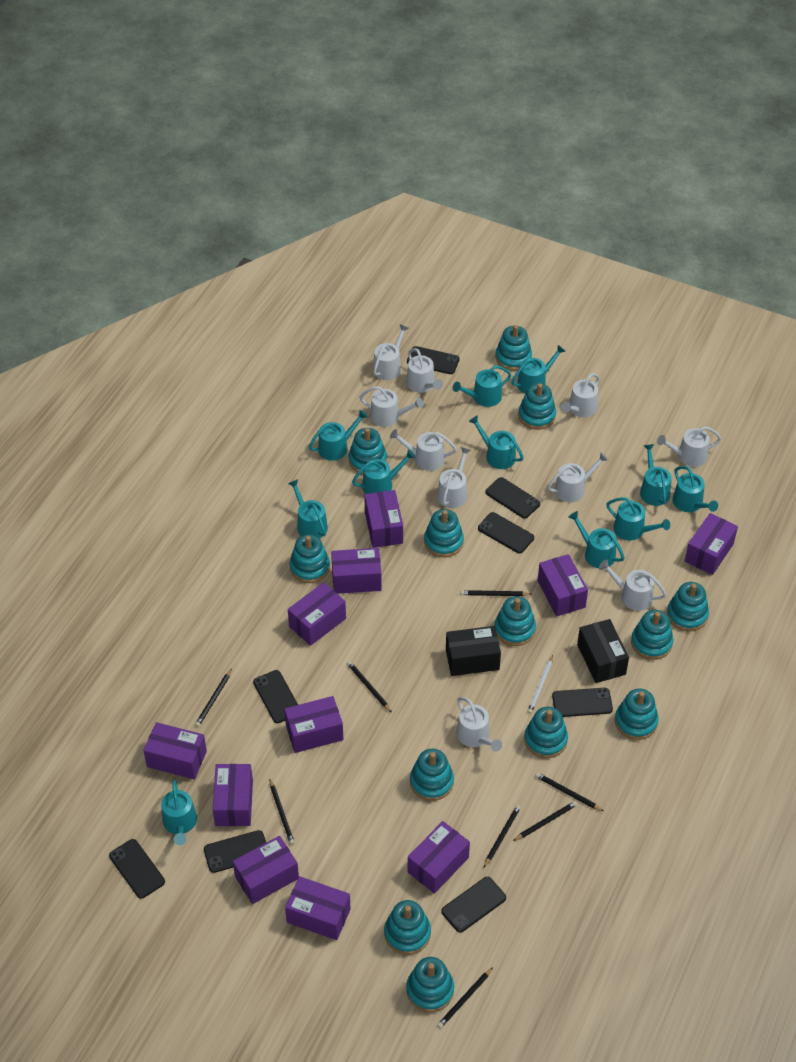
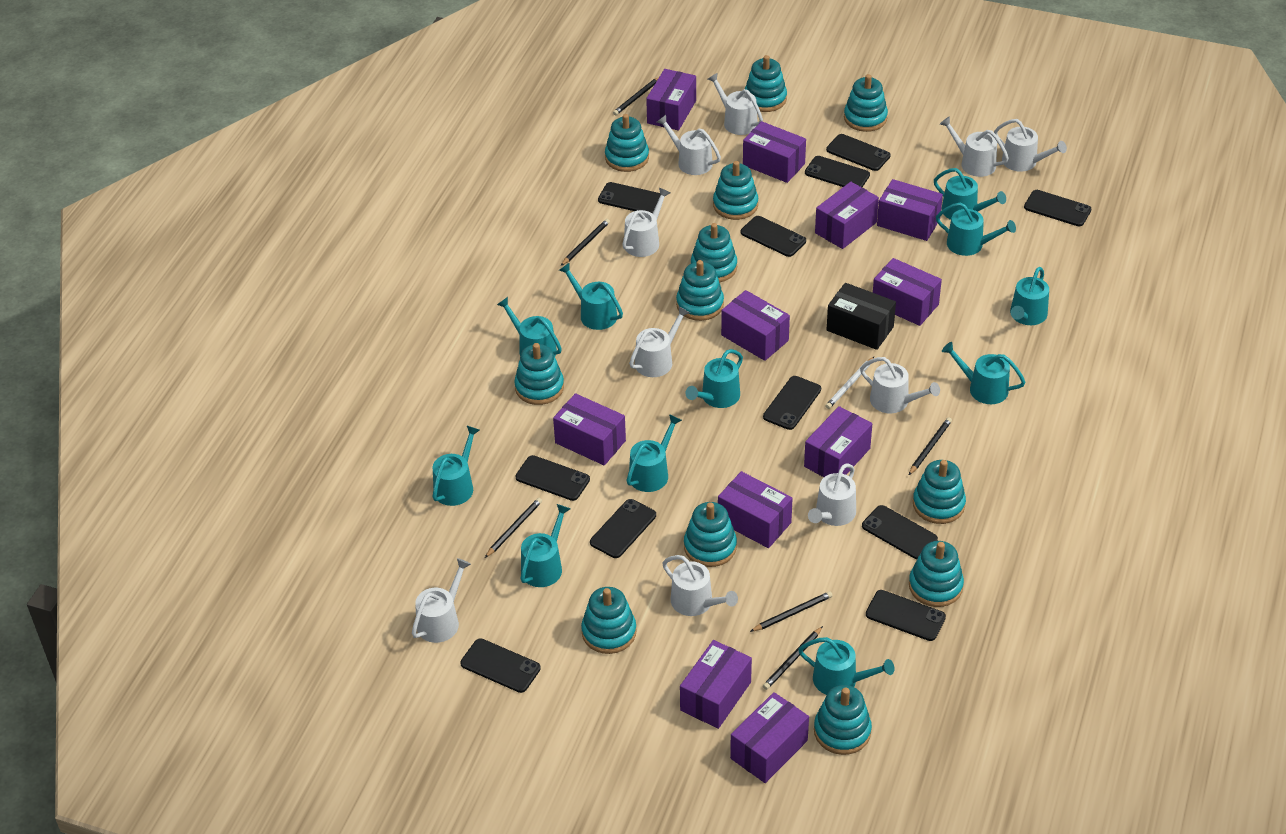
black box: 2 -> 1
black pencil: 8 -> 6
black phone: 8 -> 11
turquoise stacking toy: 13 -> 12

